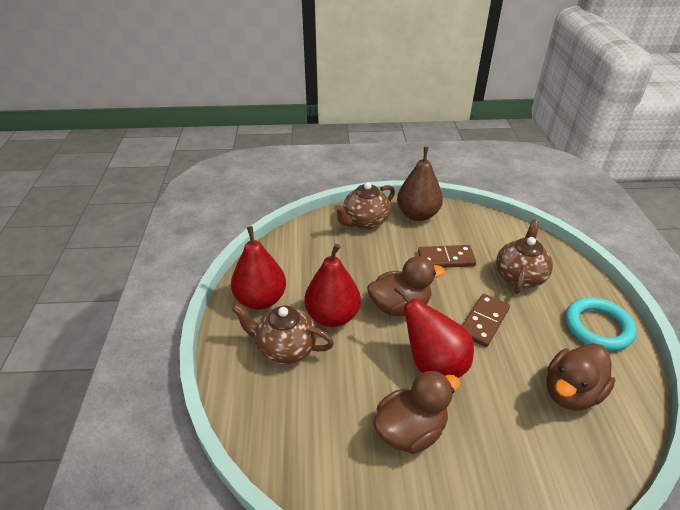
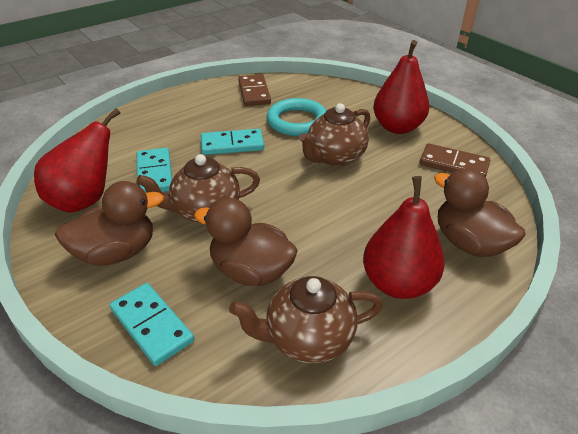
brown pear: 1 -> 0
turquoise domino: 0 -> 3

